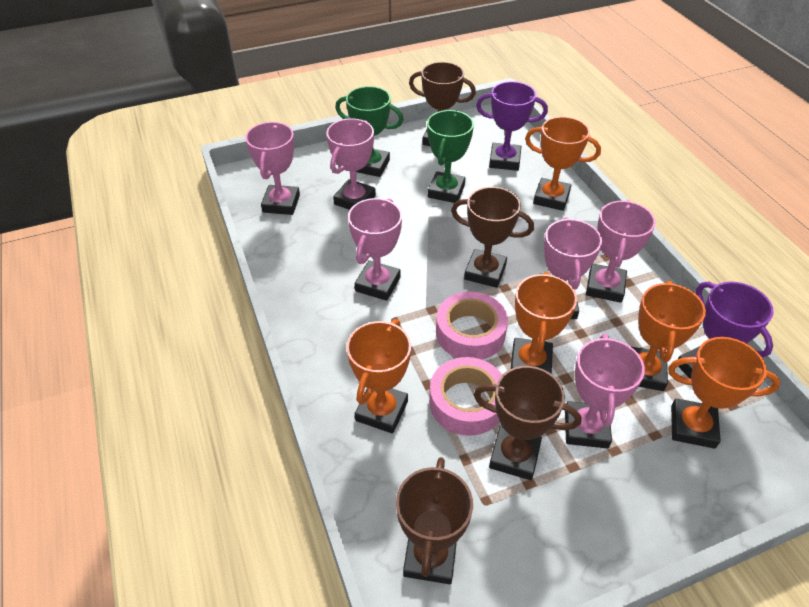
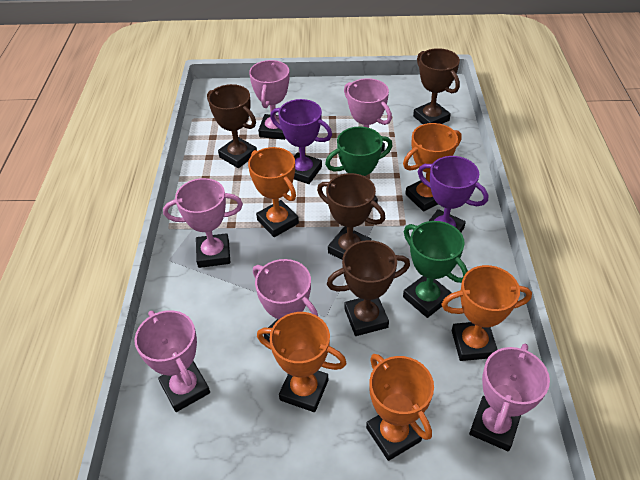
pink tape: 2 -> 0

